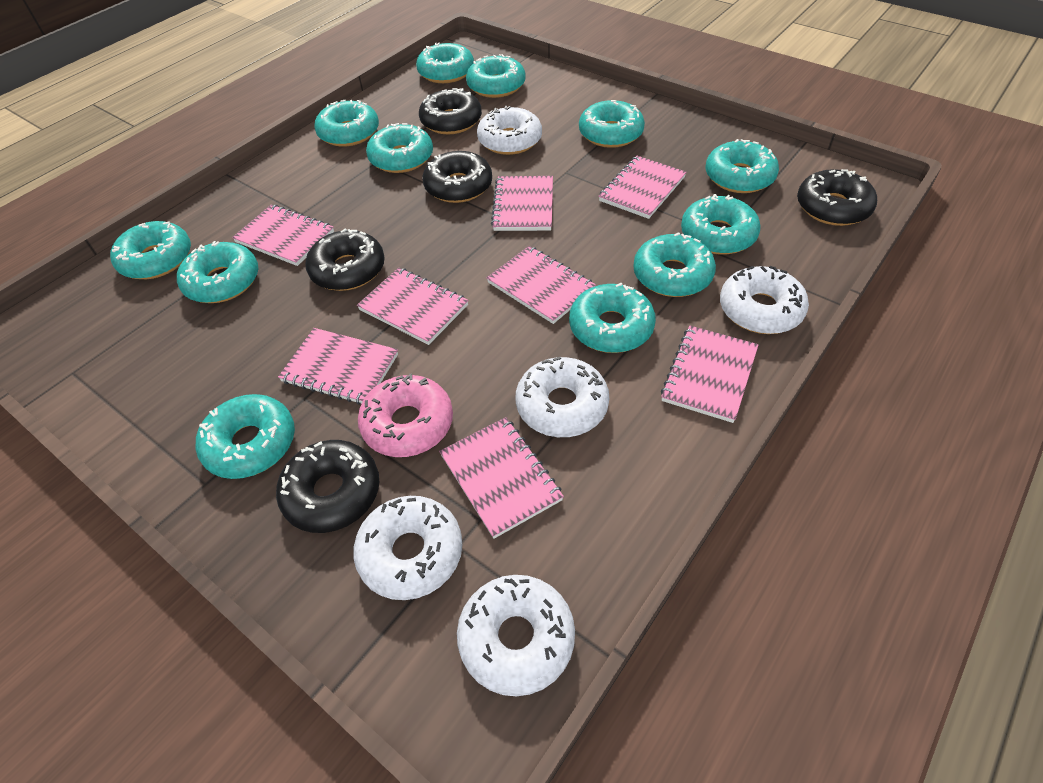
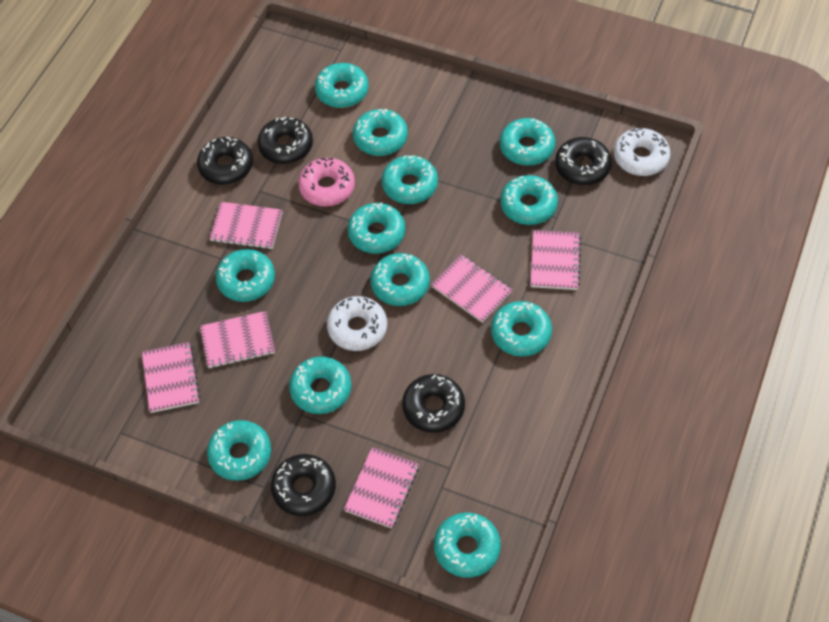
pink notebook: 8 -> 6
white donut: 5 -> 2

